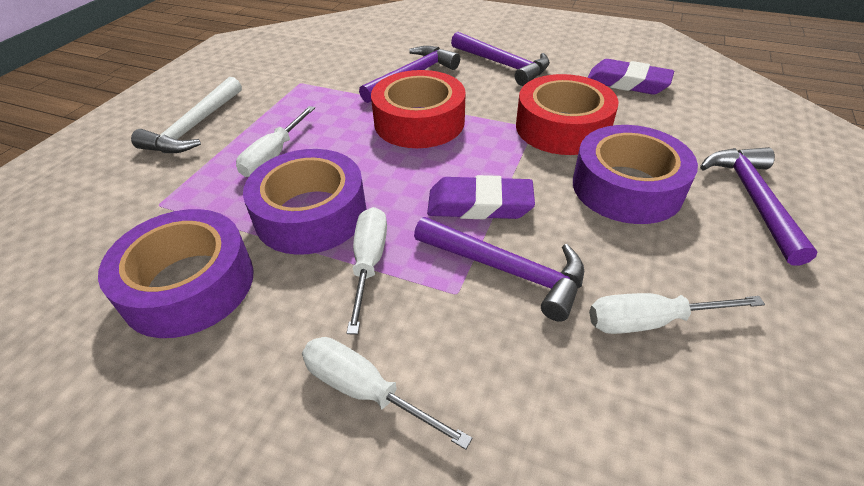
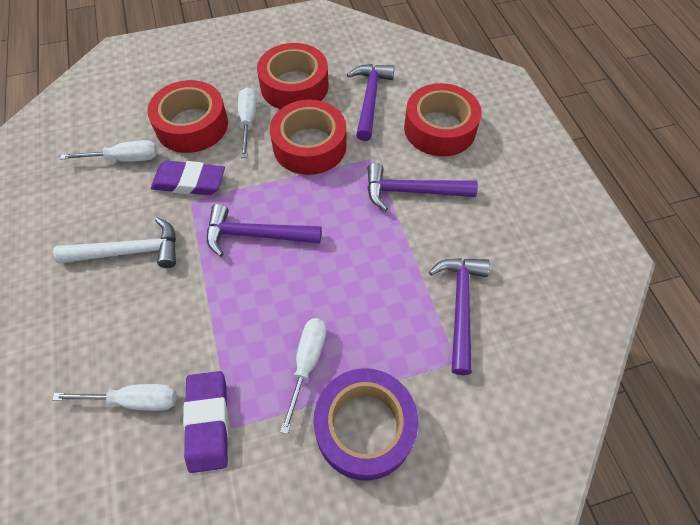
purple tape: 3 -> 1
red tape: 2 -> 4

